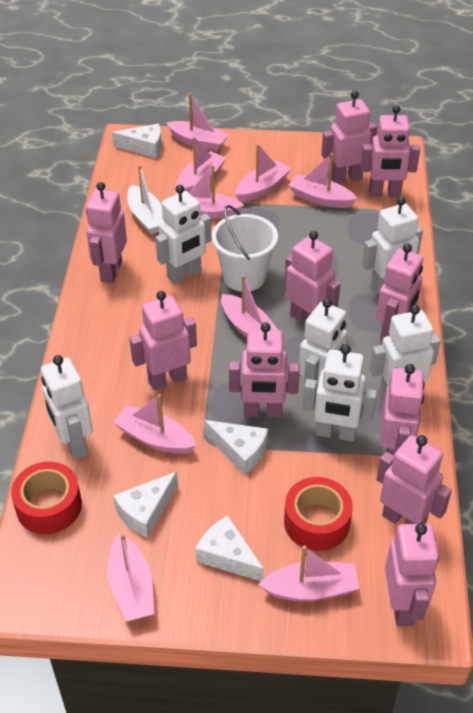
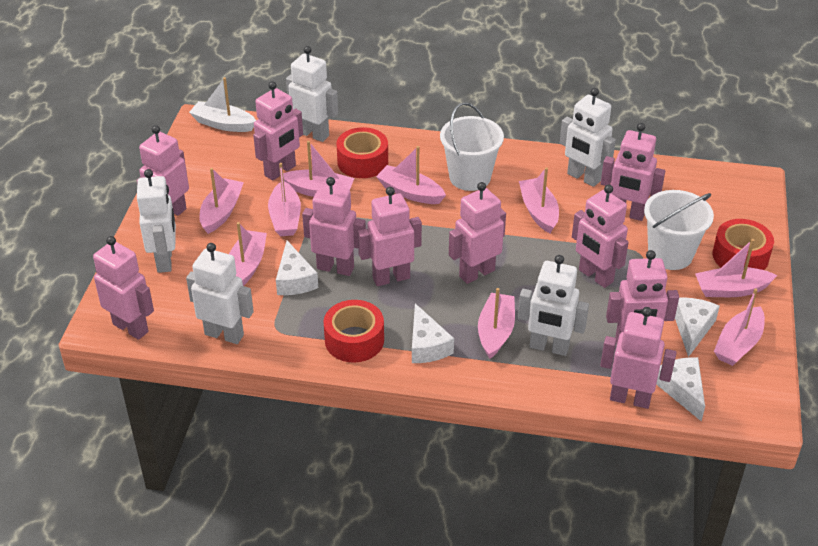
red tape: 2 -> 3
white bucket: 1 -> 2
white robot: 6 -> 5

